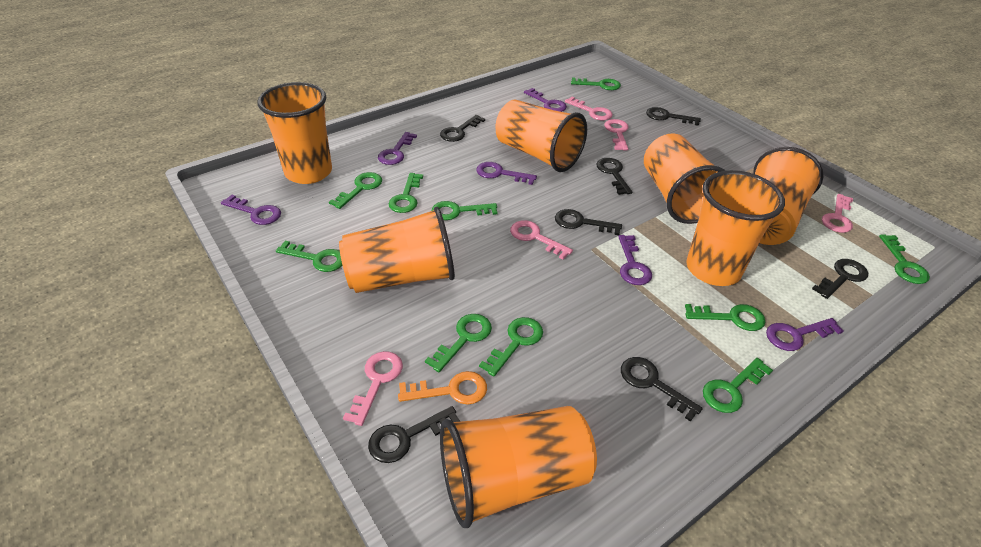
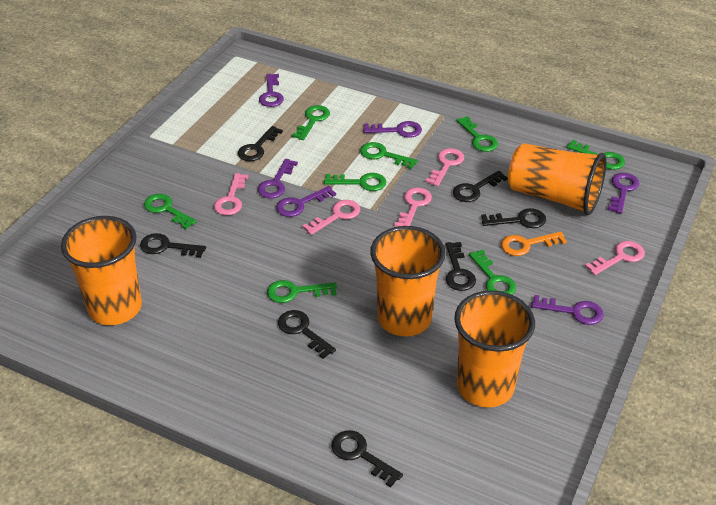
green key: 10 -> 8
orange cup: 7 -> 4

